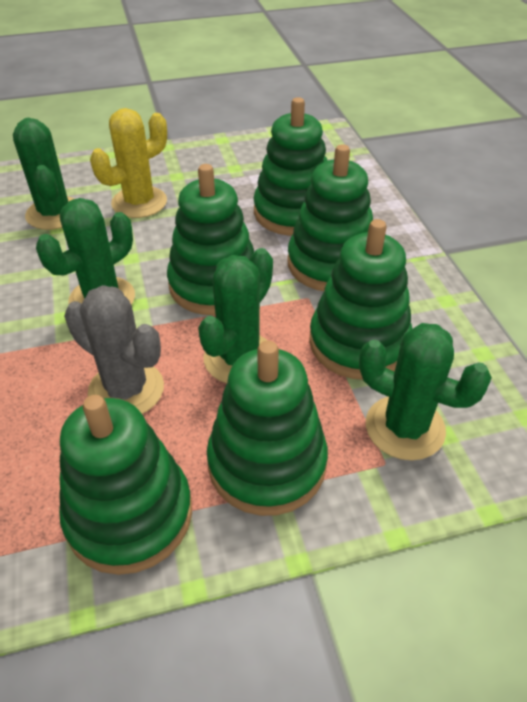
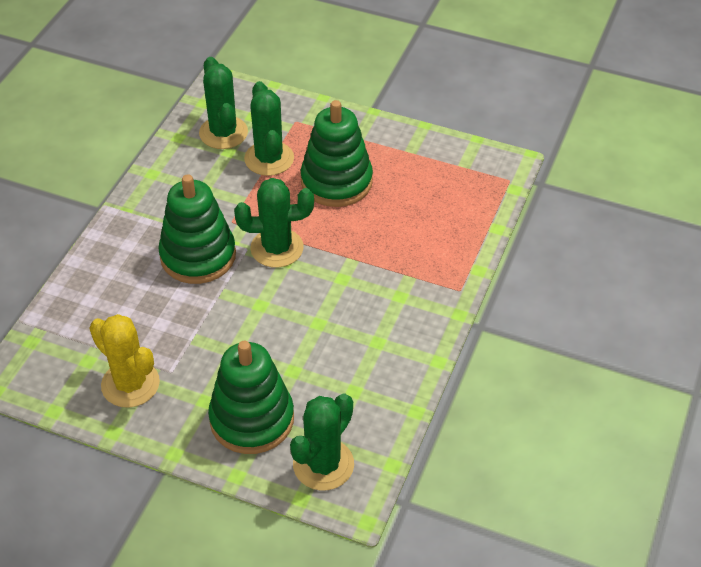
green stacking toy: 6 -> 3
grey cactus: 1 -> 0

